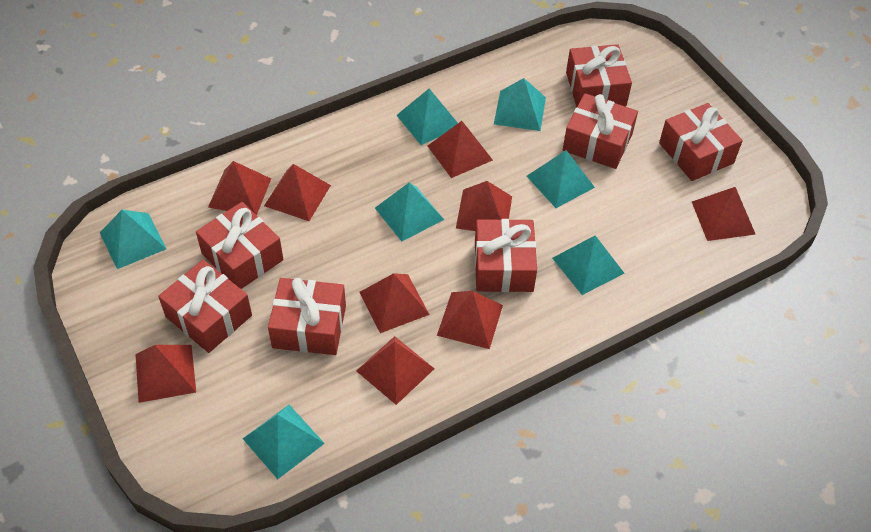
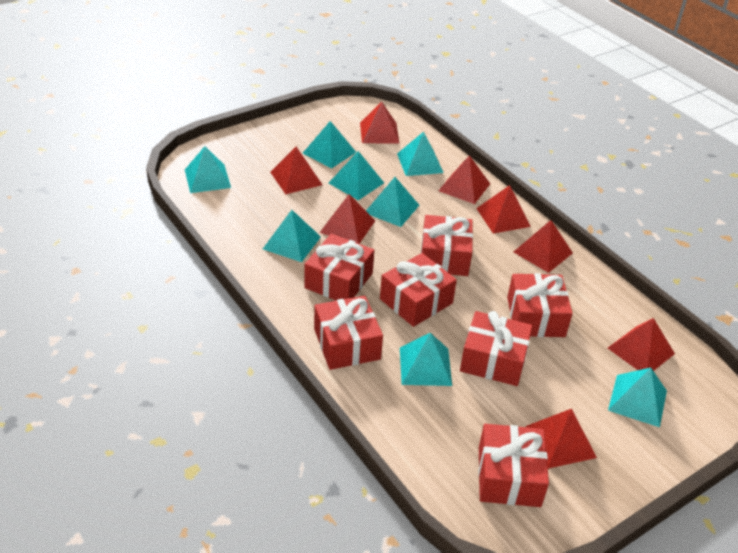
red pyramid: 9 -> 8
turquoise pyramid: 7 -> 8

